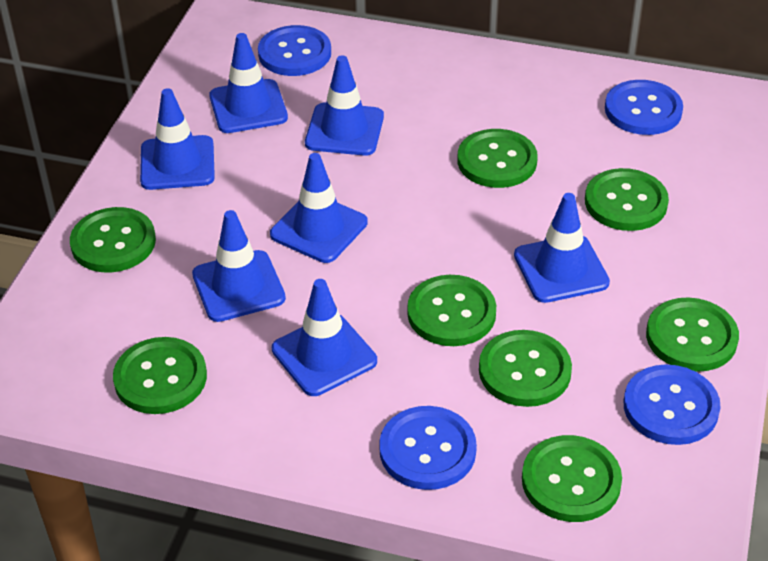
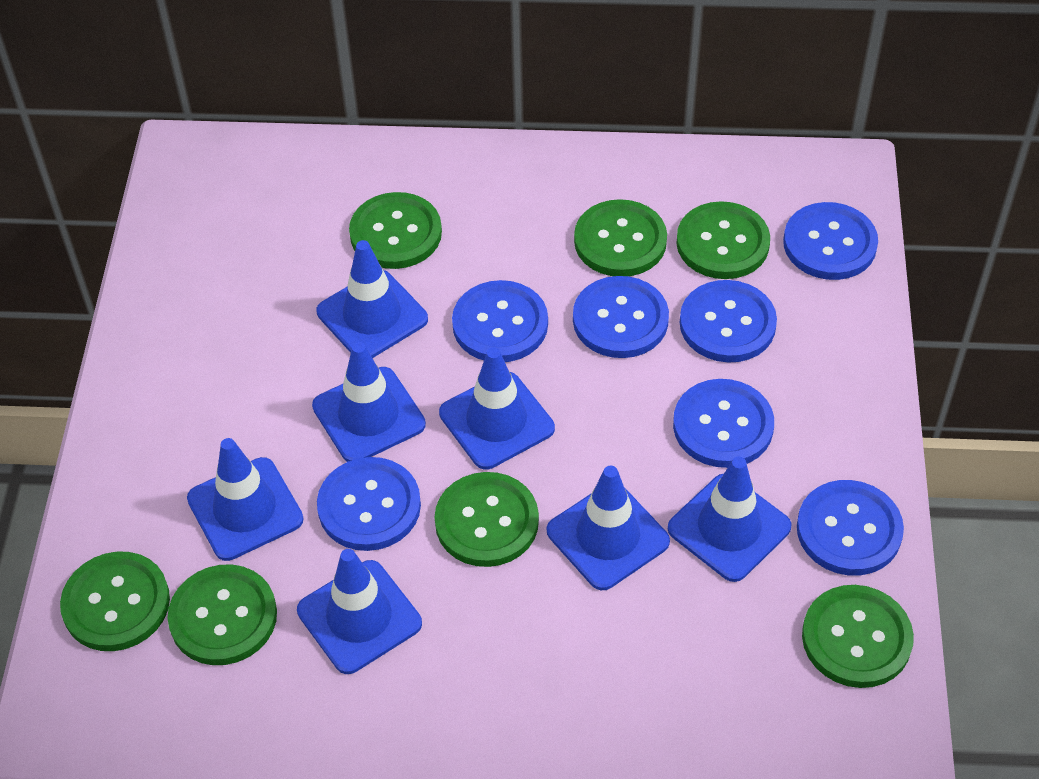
blue button: 4 -> 7
green button: 8 -> 7

